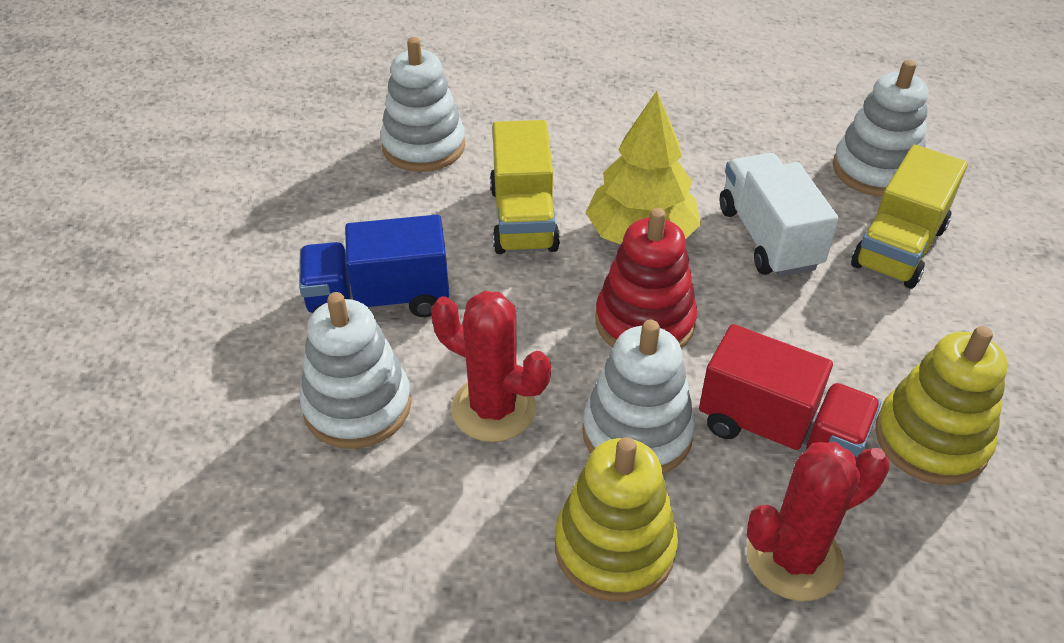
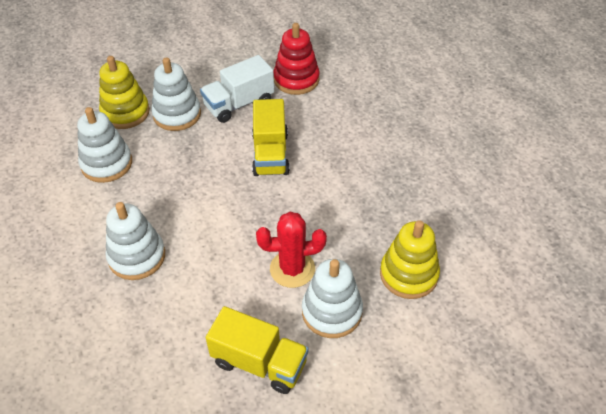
blue truck: 1 -> 0
red cactus: 2 -> 1
red truck: 1 -> 0
yellow tree: 1 -> 0

